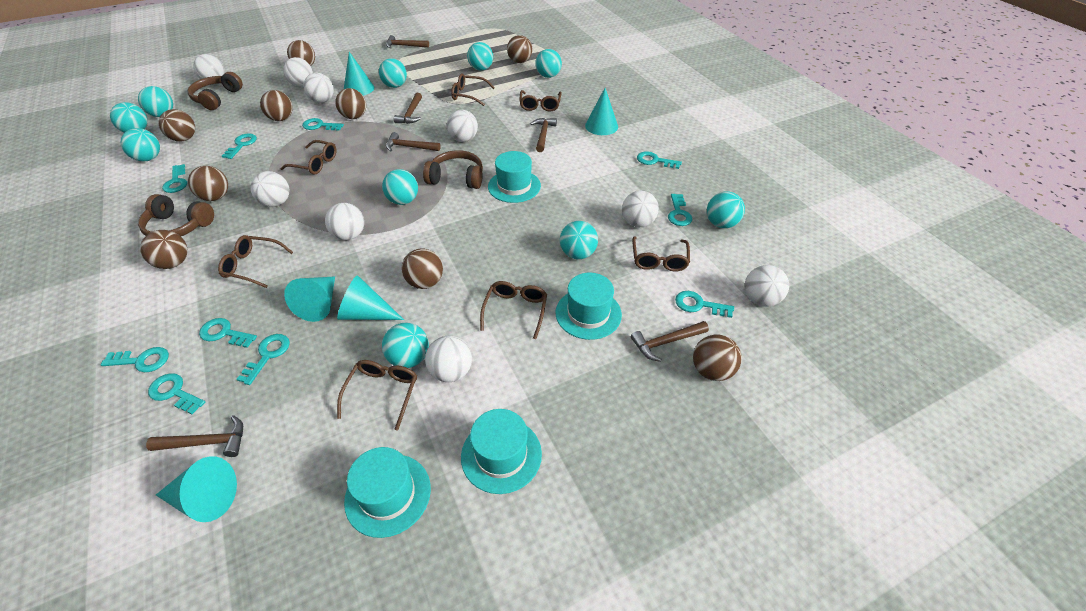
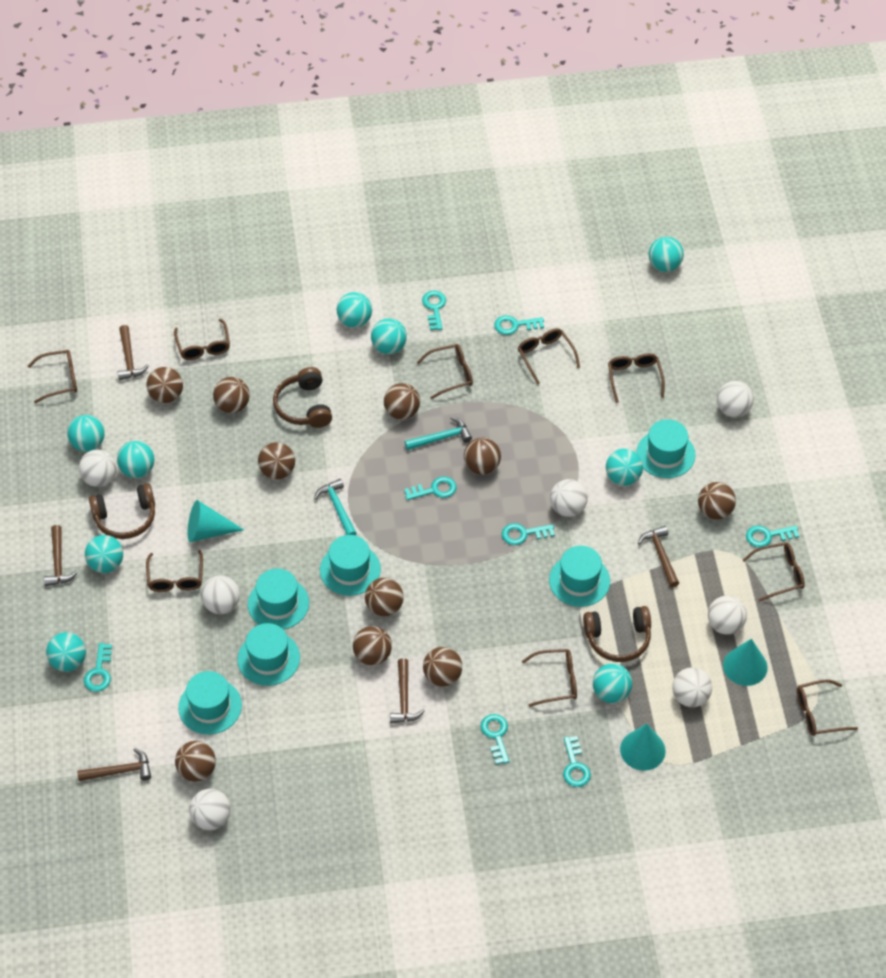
brown ball: 9 -> 10
brown glasses: 7 -> 9
brown hammer: 6 -> 5
turquoise ball: 10 -> 9
turquoise cone: 5 -> 3
turquoise hammer: 0 -> 2
turquoise hat: 4 -> 6
turquoise key: 10 -> 8
white ball: 9 -> 7

